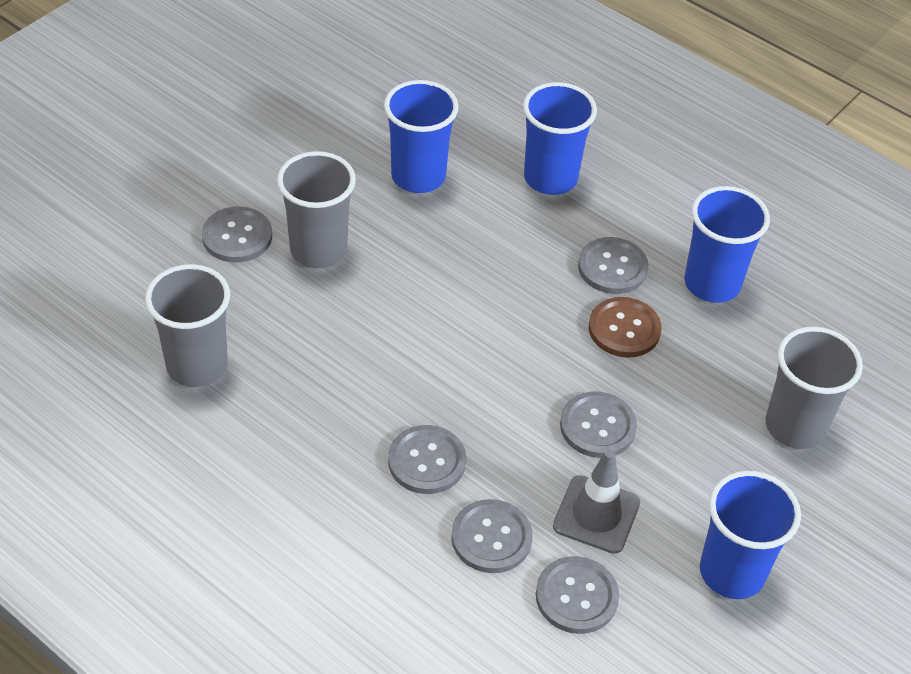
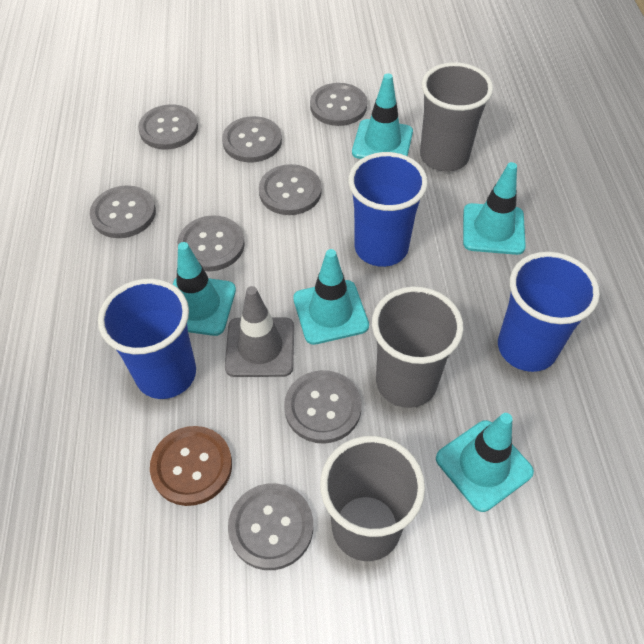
blue cup: 4 -> 3
grey button: 6 -> 8
turquoise traffic cone: 0 -> 5

